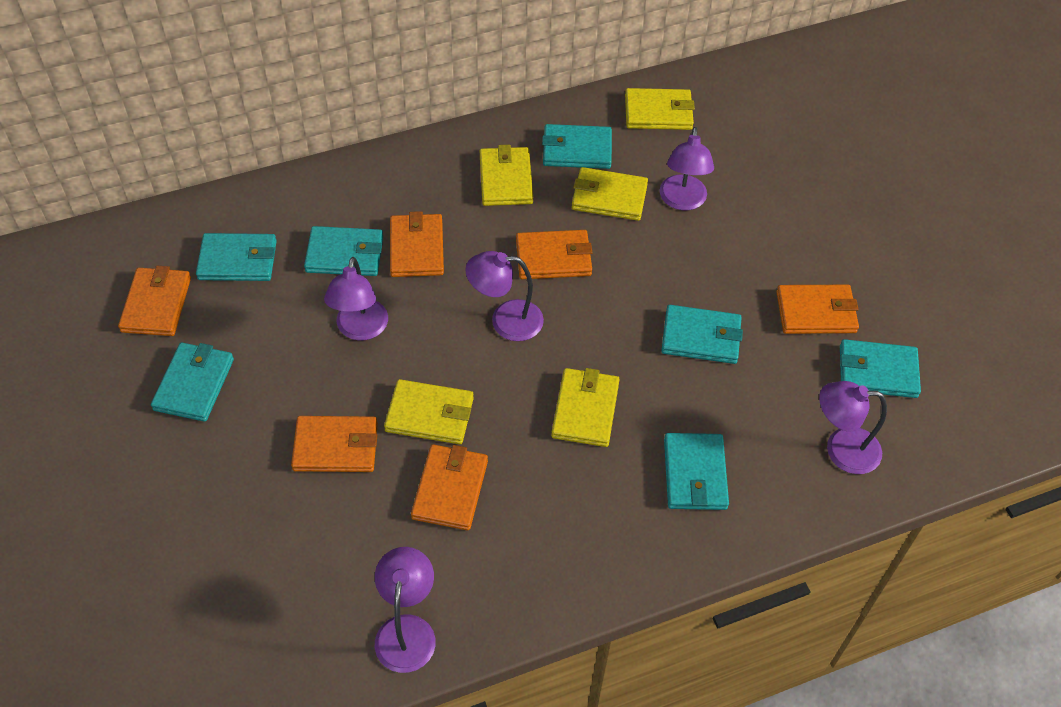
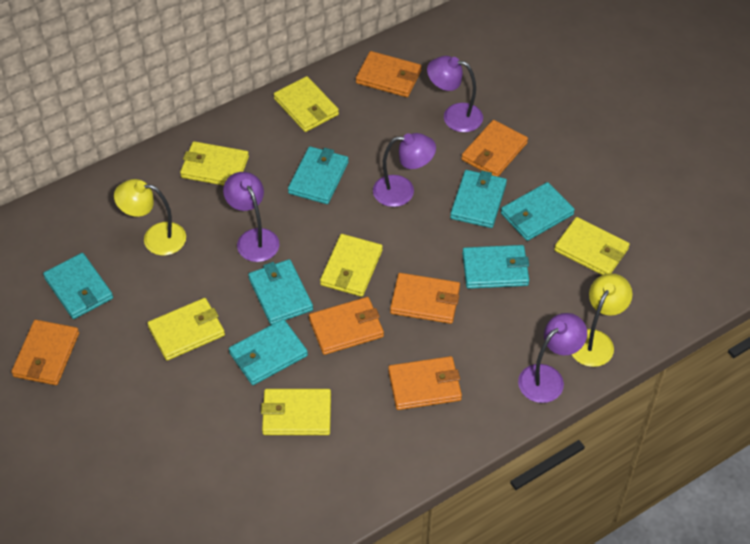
purple lamp: 5 -> 4
yellow lamp: 0 -> 2
yellow wallet: 5 -> 6

